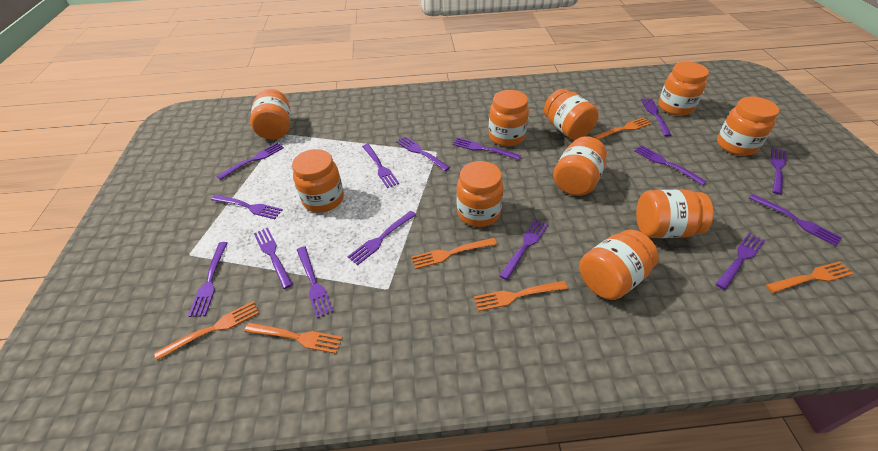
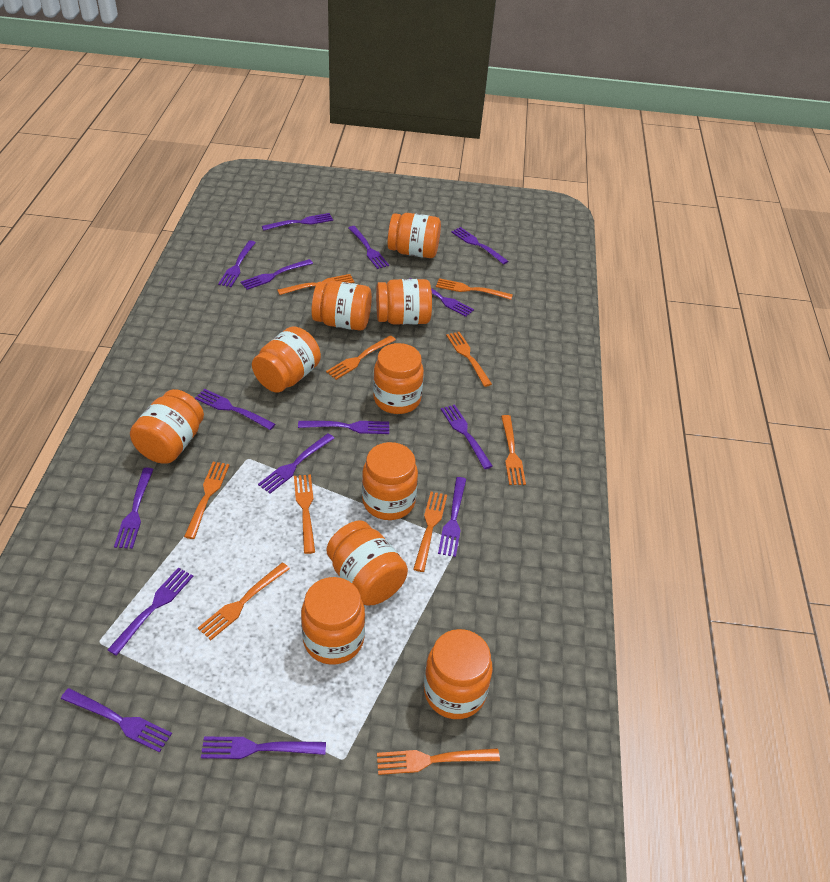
orange fork: 6 -> 10

